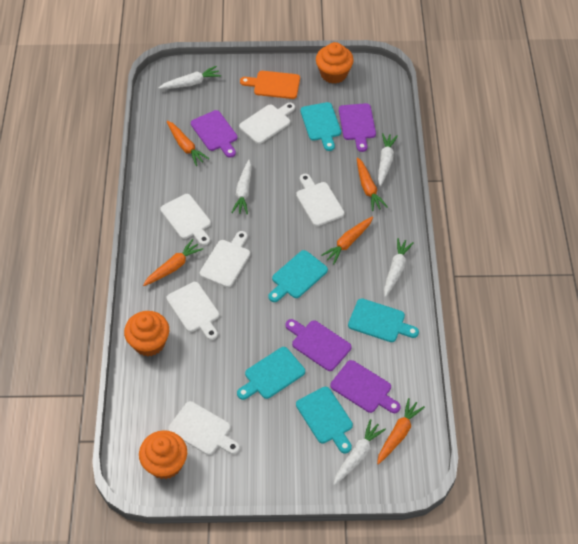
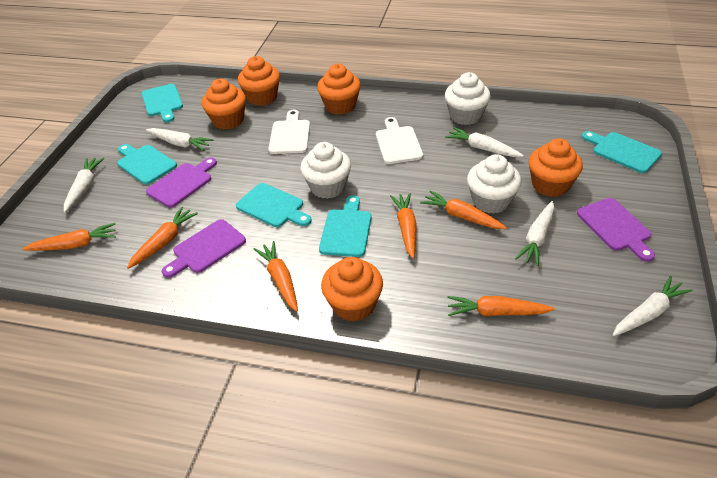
orange carrot: 5 -> 6
orange cupcake: 3 -> 5
orange cutting board: 1 -> 0
purple cutting board: 4 -> 3
white cupcake: 0 -> 3
white cutting board: 6 -> 2

